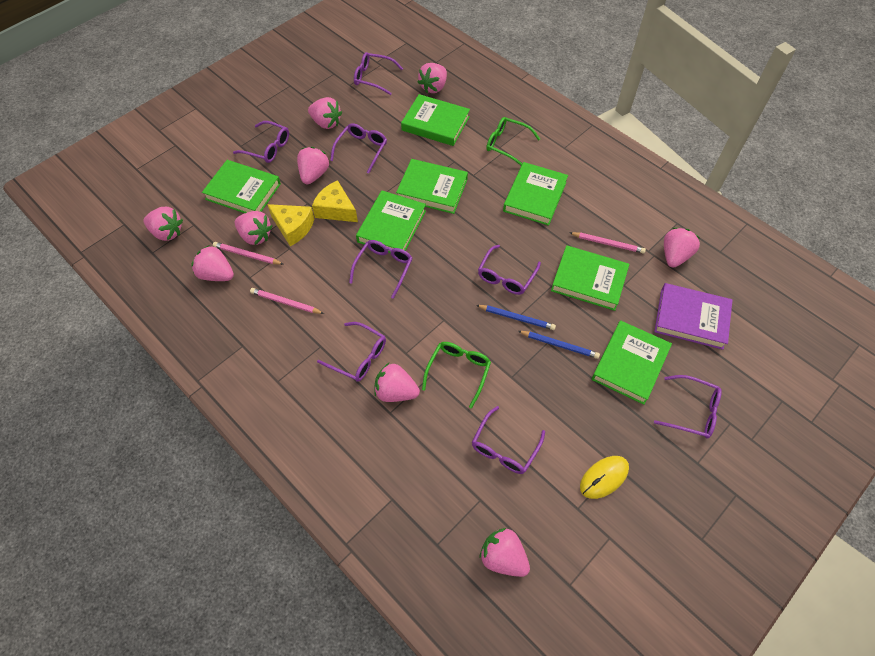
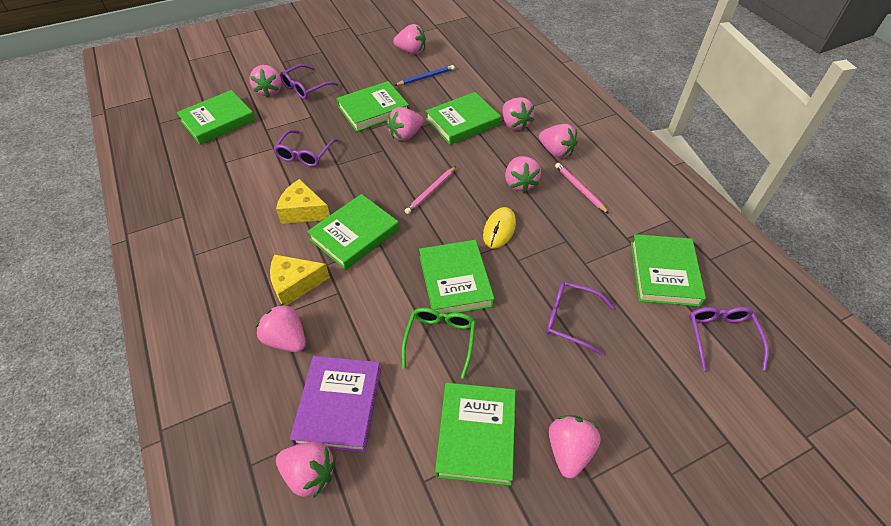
blue pencil: 2 -> 1
green glasses: 2 -> 1
pink pencil: 3 -> 2
purple glasses: 8 -> 4

